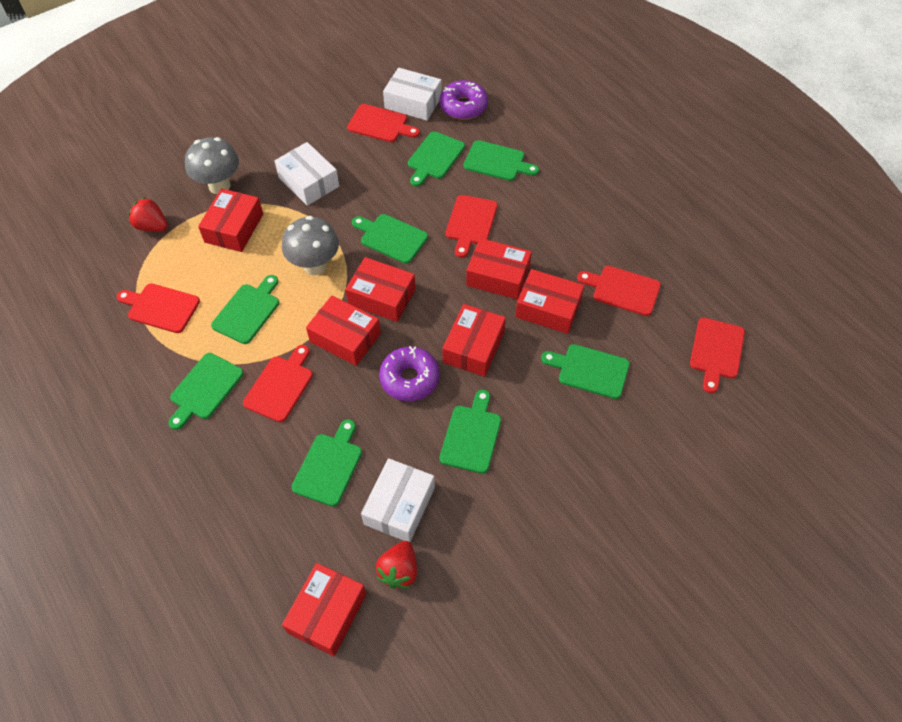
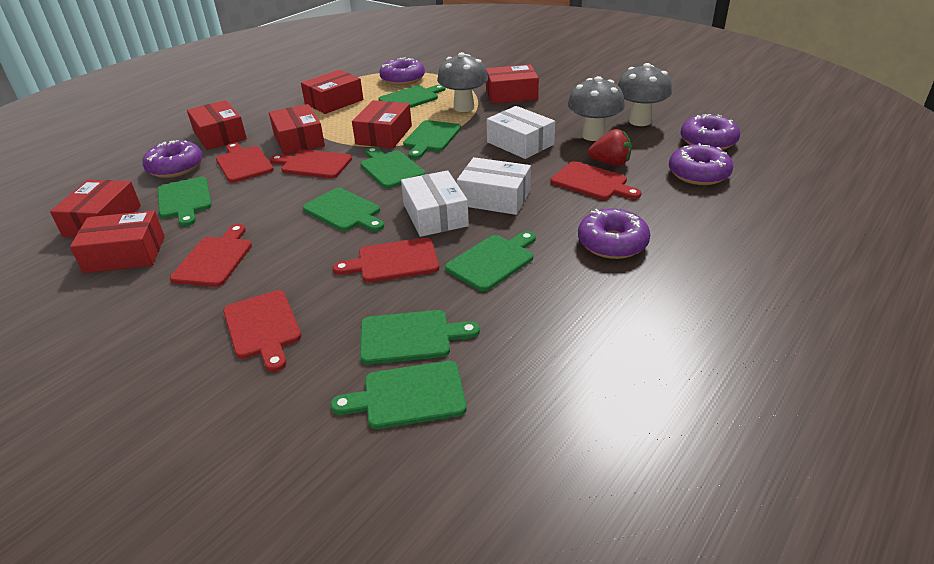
grey mushroom: 2 -> 3
purple donut: 2 -> 5
red strawberry: 2 -> 1

